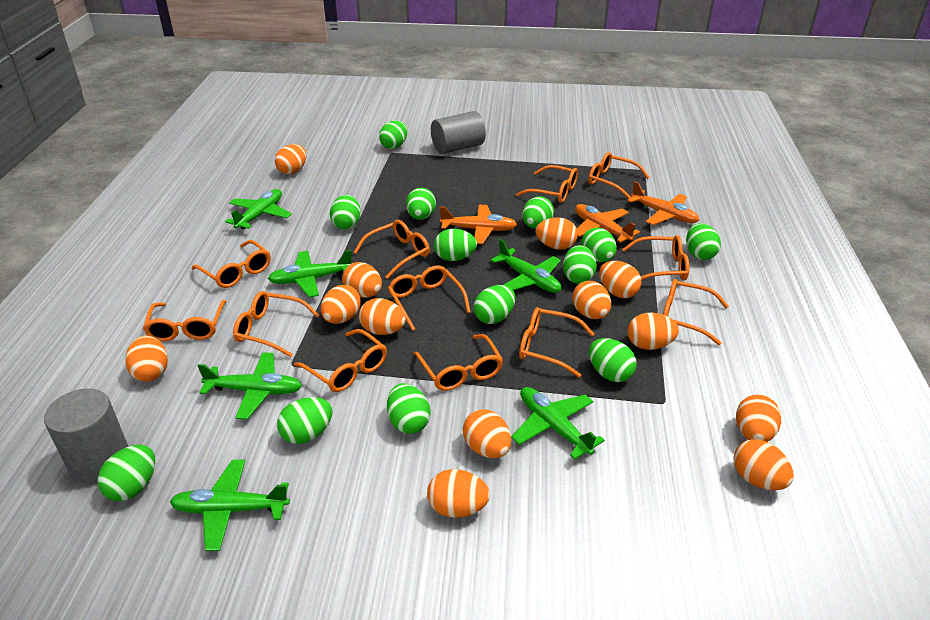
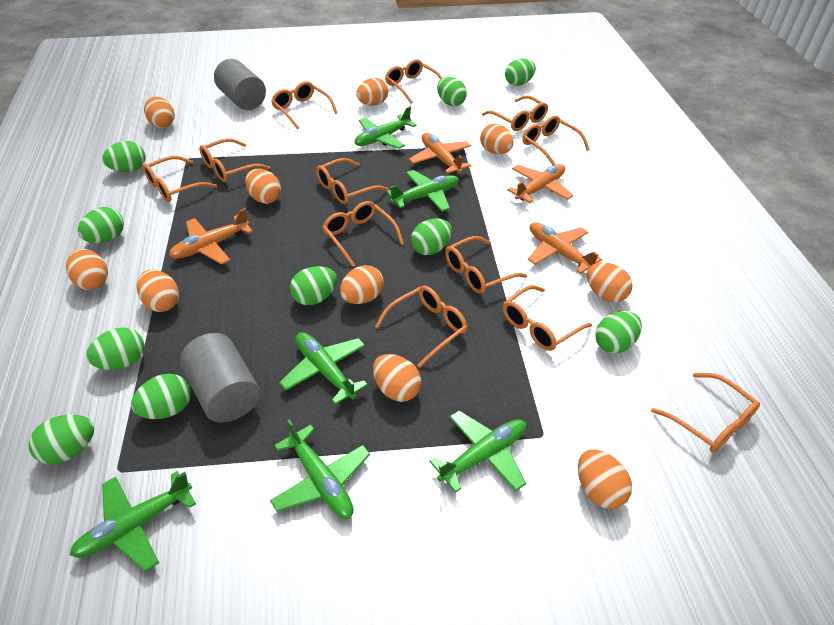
green egg: 13 -> 10
orange egg: 13 -> 10
orange plane: 3 -> 4

